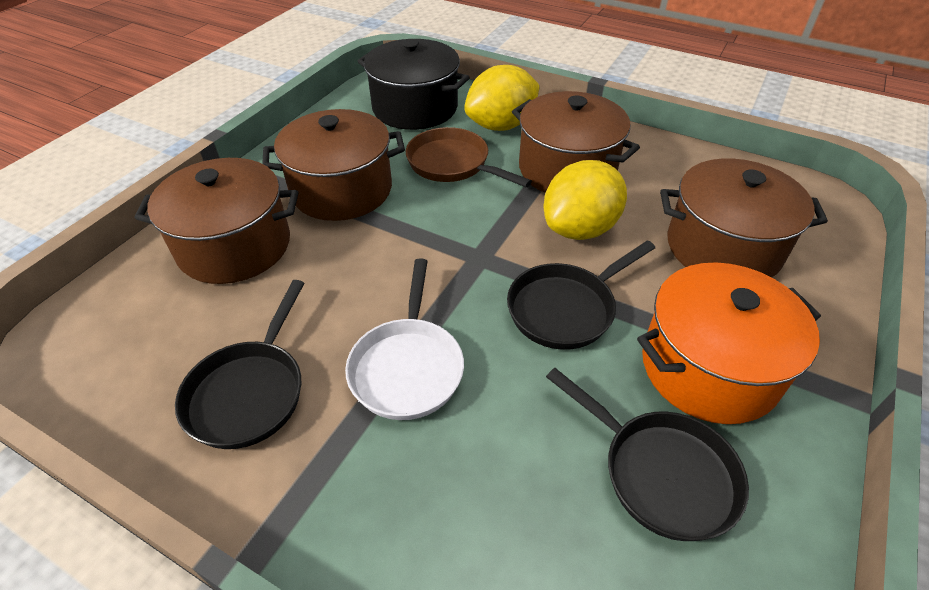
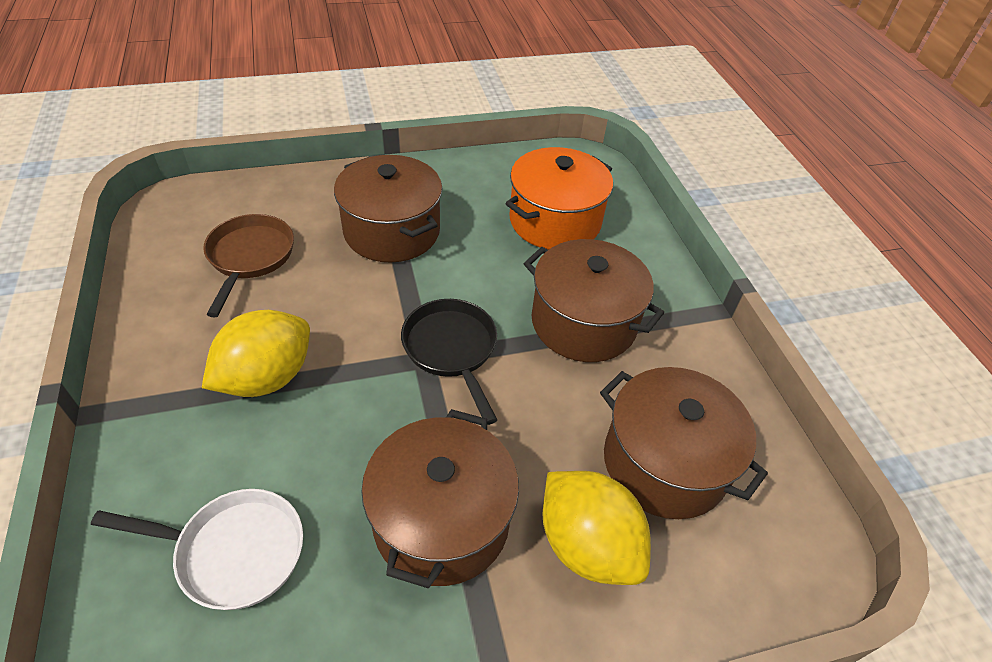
black pan: 3 -> 1
black pot: 1 -> 0

